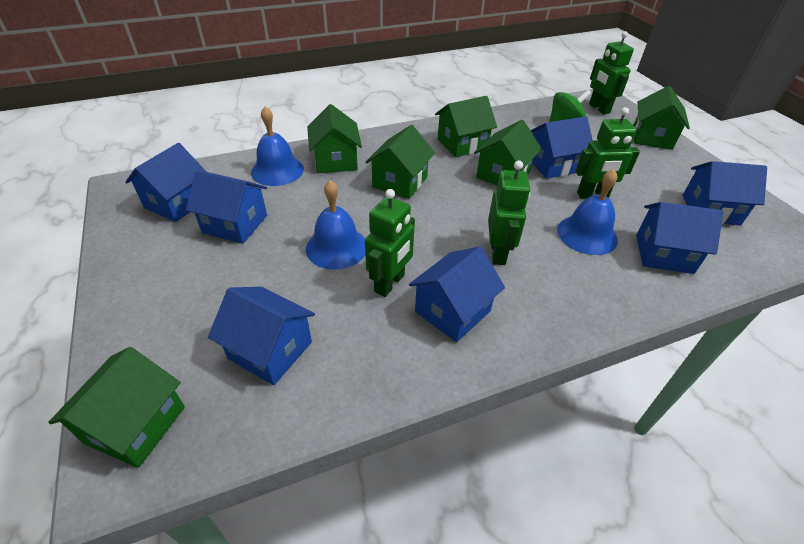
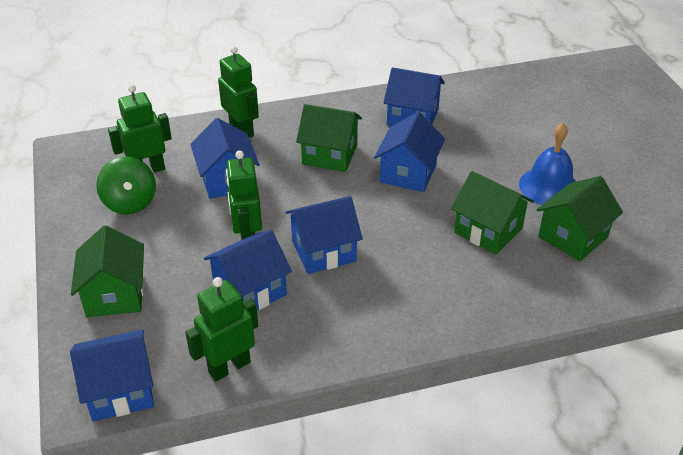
blue bell: 3 -> 1
blue house: 7 -> 6
green house: 6 -> 4

